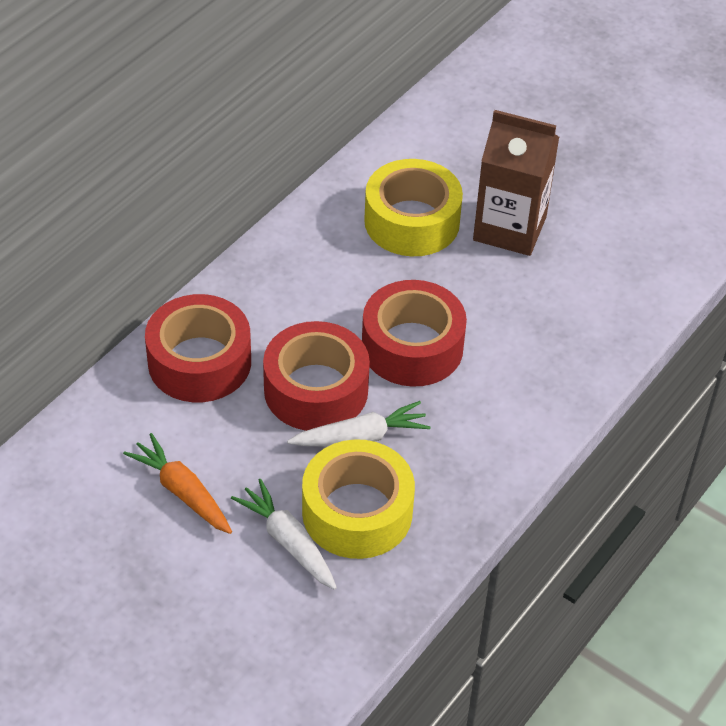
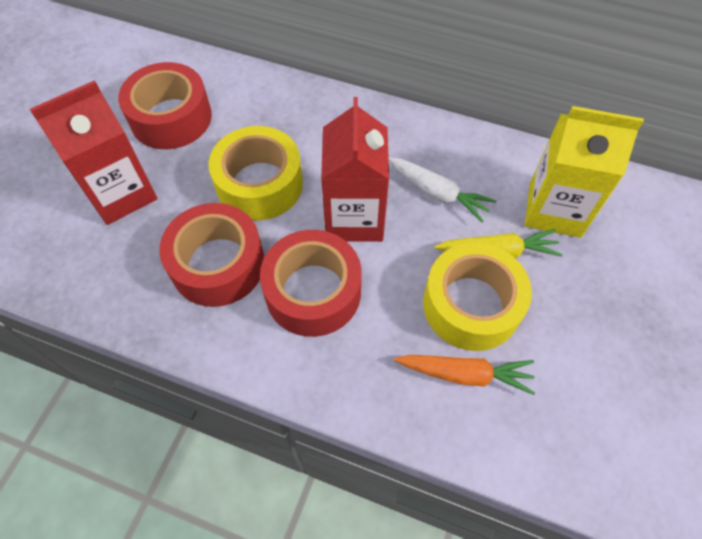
brown carton: 1 -> 0
red carton: 0 -> 2
white carrot: 2 -> 1
yellow carrot: 0 -> 1
yellow carton: 0 -> 1

